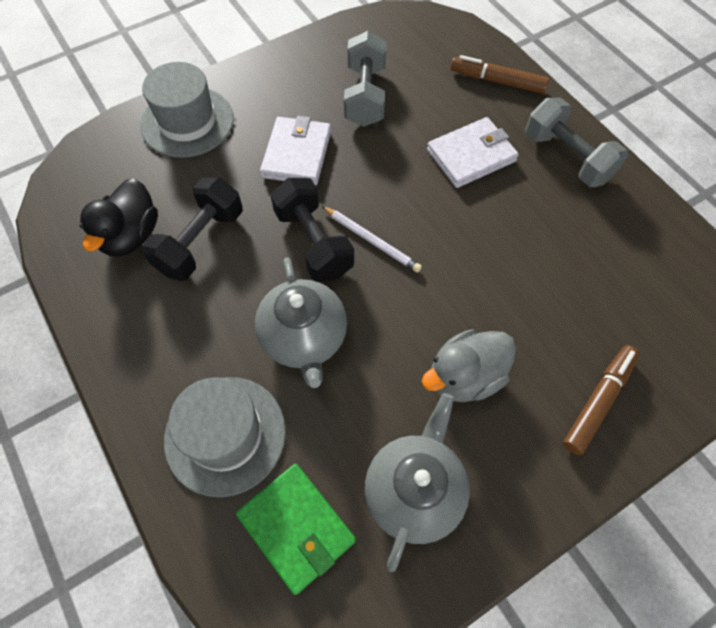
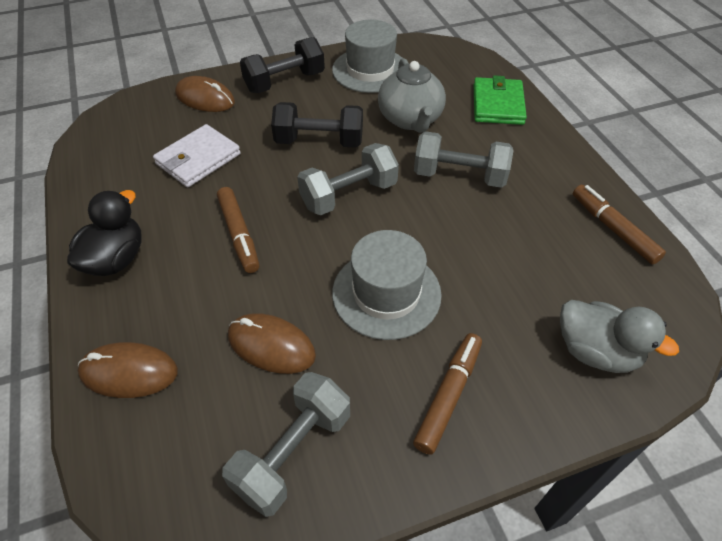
brown marker: 2 -> 3
brown mouse: 0 -> 3
grey dumbbell: 2 -> 3
grey teapot: 2 -> 1
white pencil: 1 -> 0
white wallet: 2 -> 1

